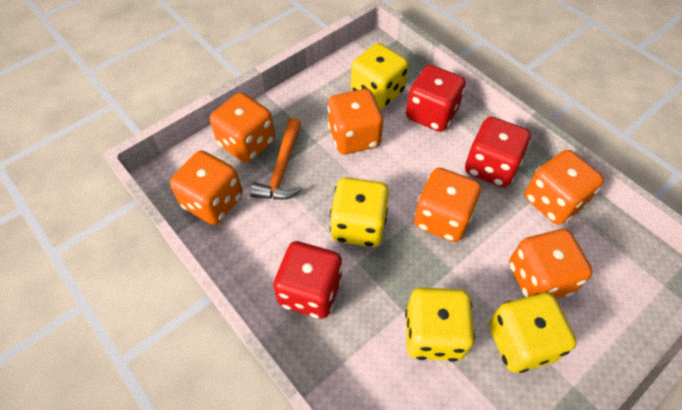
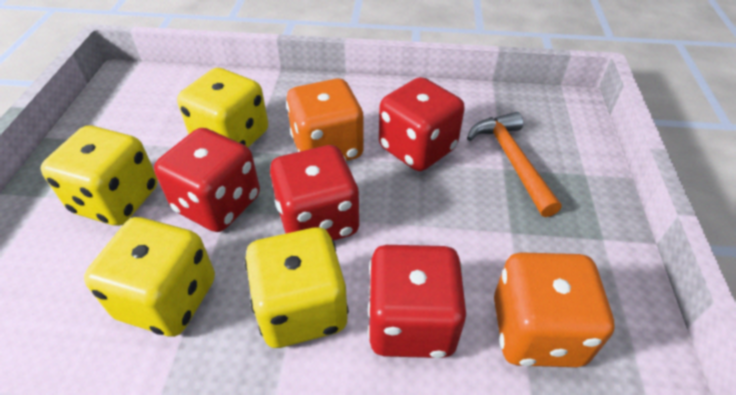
orange dice: 6 -> 2
red dice: 3 -> 4

